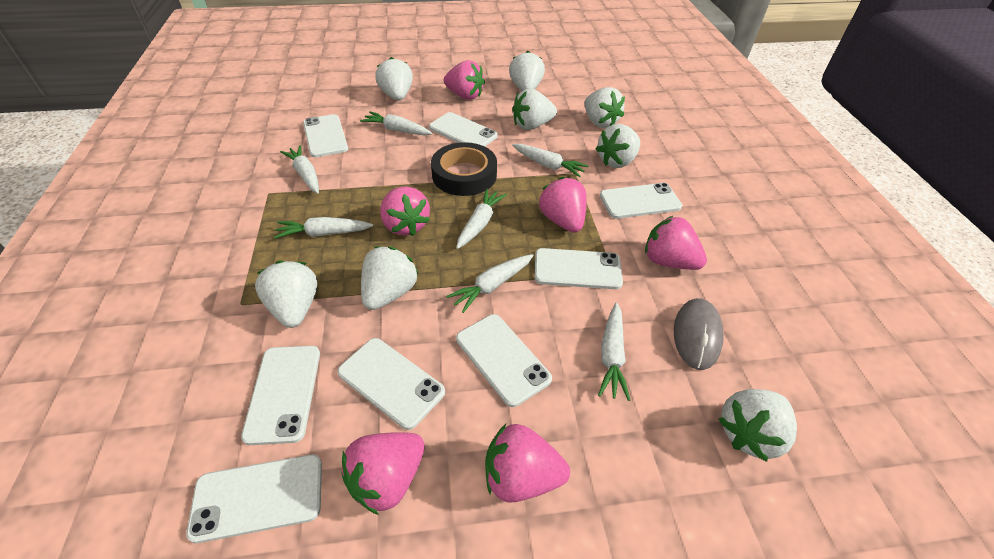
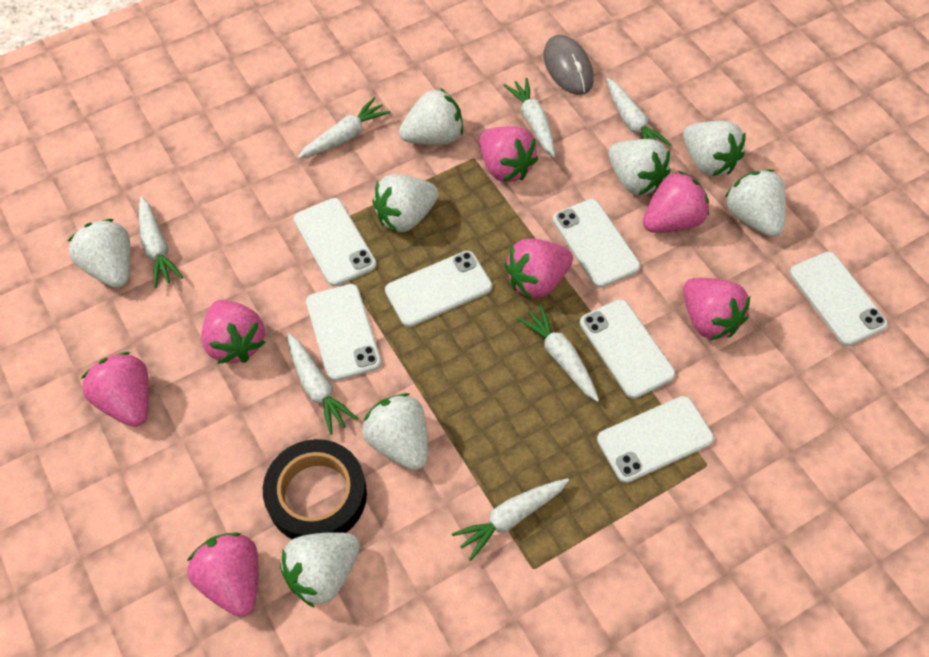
pink strawberry: 6 -> 7
white phone: 8 -> 7

